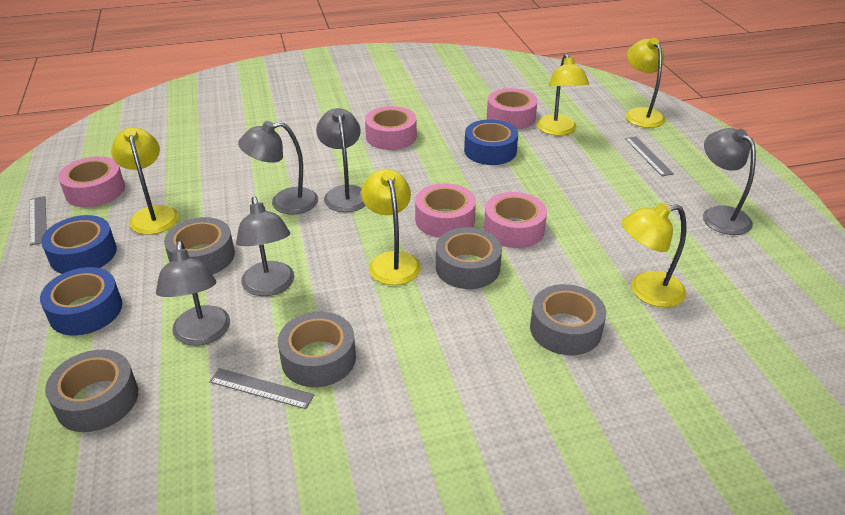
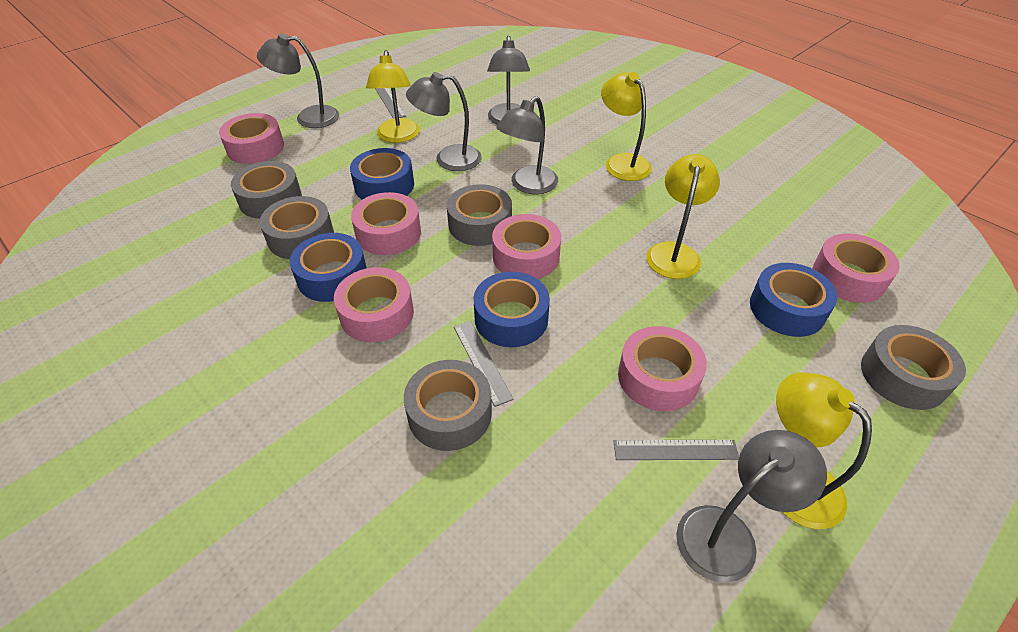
blue tape: 3 -> 4
pink tape: 5 -> 6
yellow lamp: 5 -> 4

